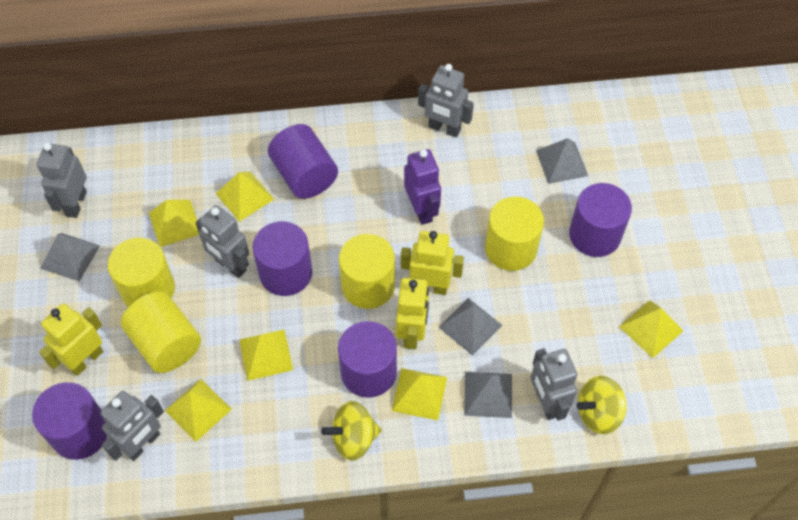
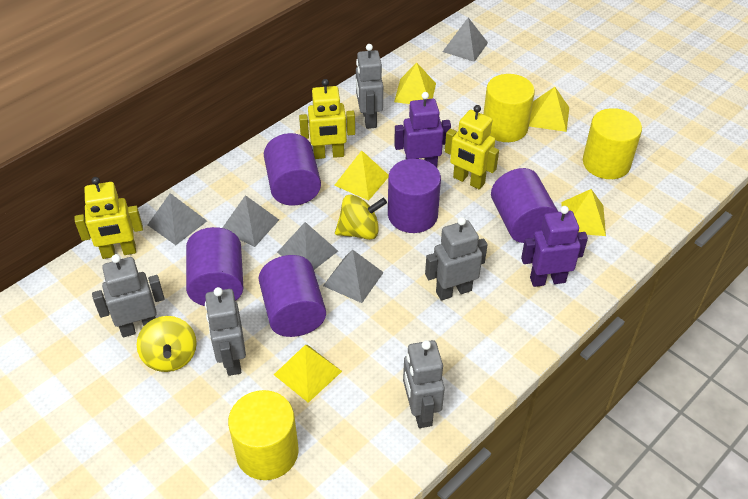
grey pyramid: 4 -> 5
purple robot: 1 -> 2
yellow cylinder: 4 -> 3
yellow pyramid: 6 -> 5

